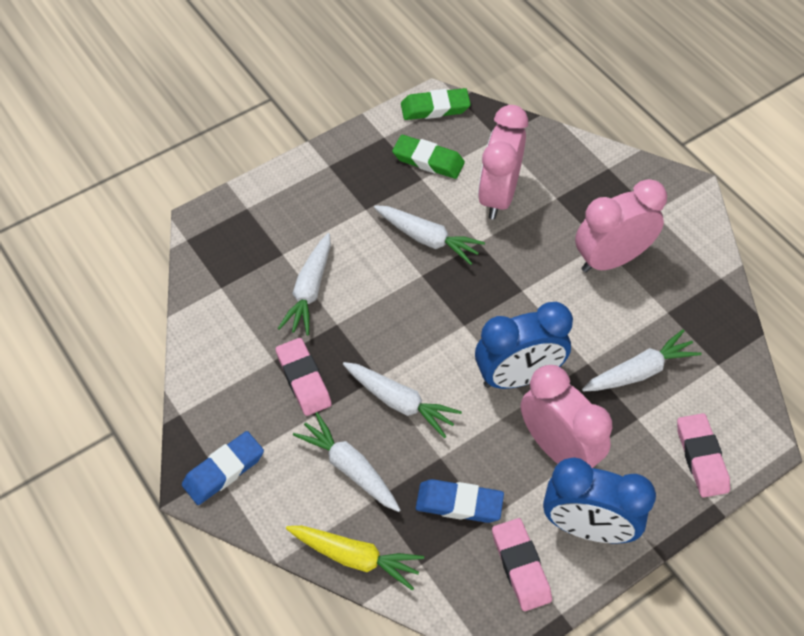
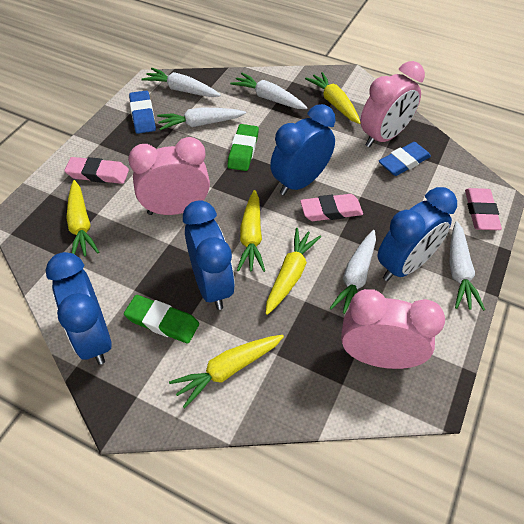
blue clock: 2 -> 4
yellow carrot: 1 -> 5

